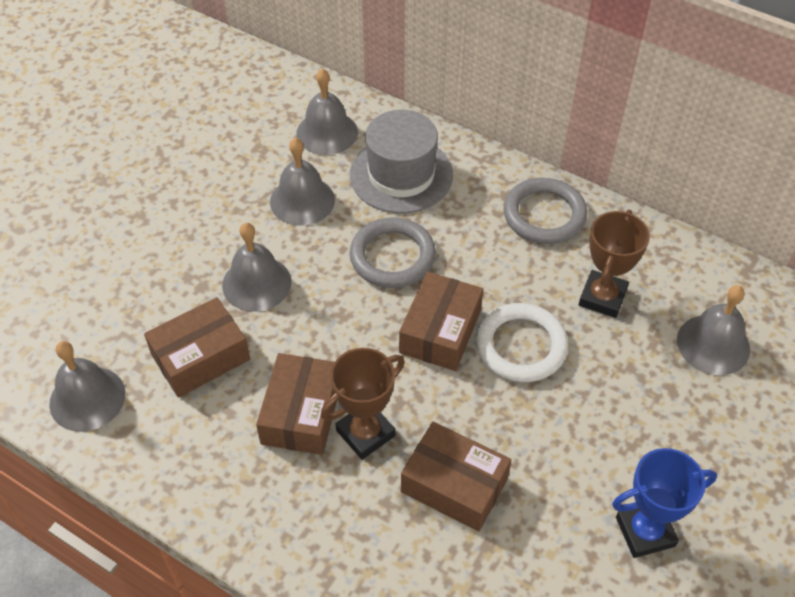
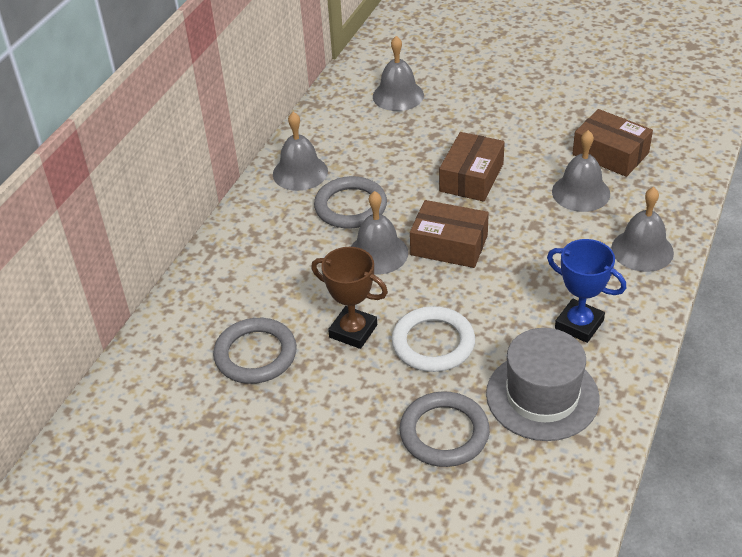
brown box: 4 -> 3
brown trophy: 2 -> 1
grey ring: 2 -> 3

